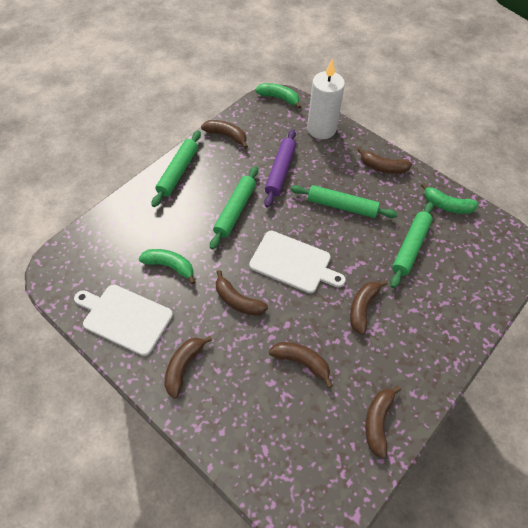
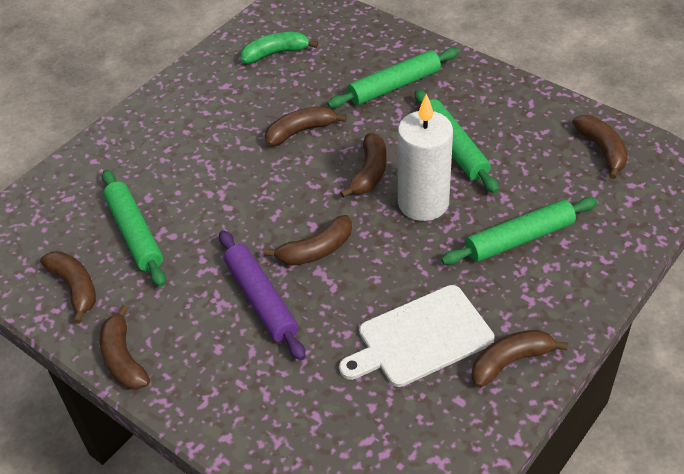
green banana: 3 -> 1
white cutting board: 2 -> 1

